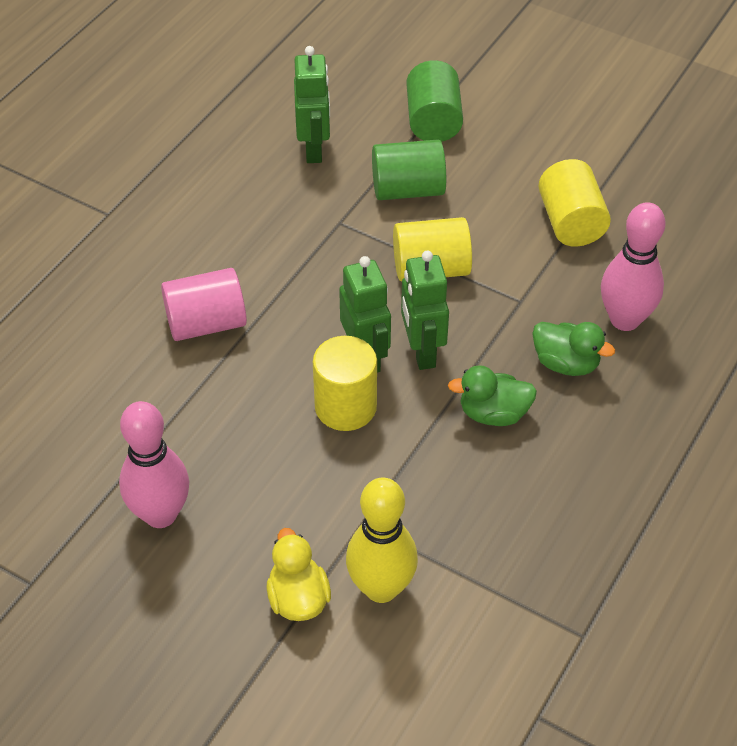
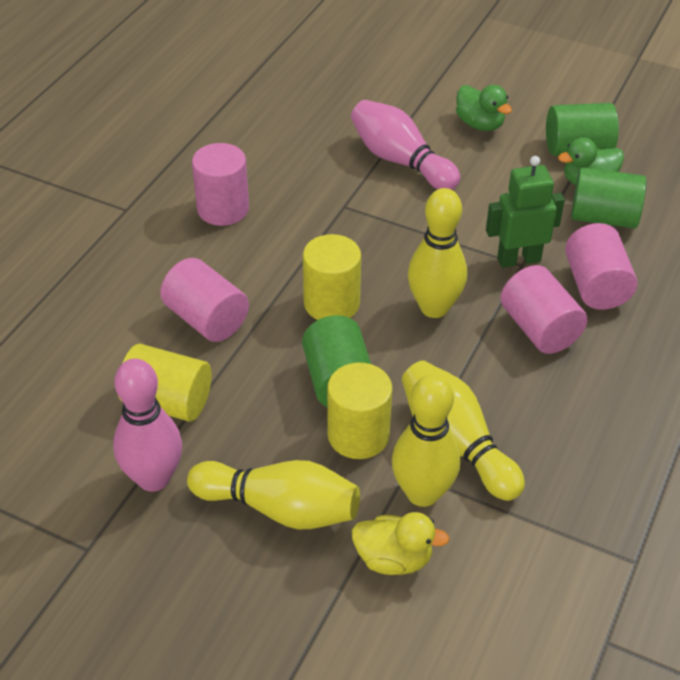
green cylinder: 2 -> 3
green robot: 3 -> 1
pink cylinder: 1 -> 4
yellow bowling pin: 1 -> 4

